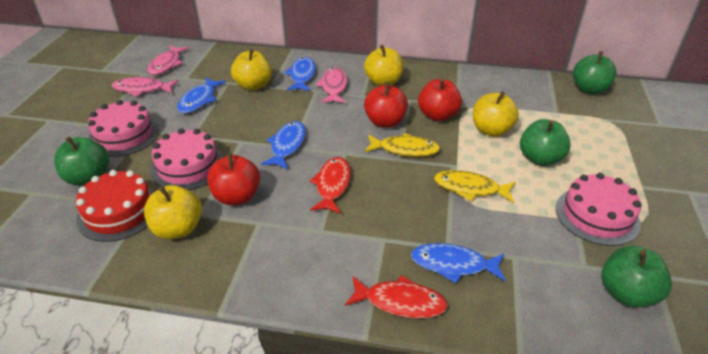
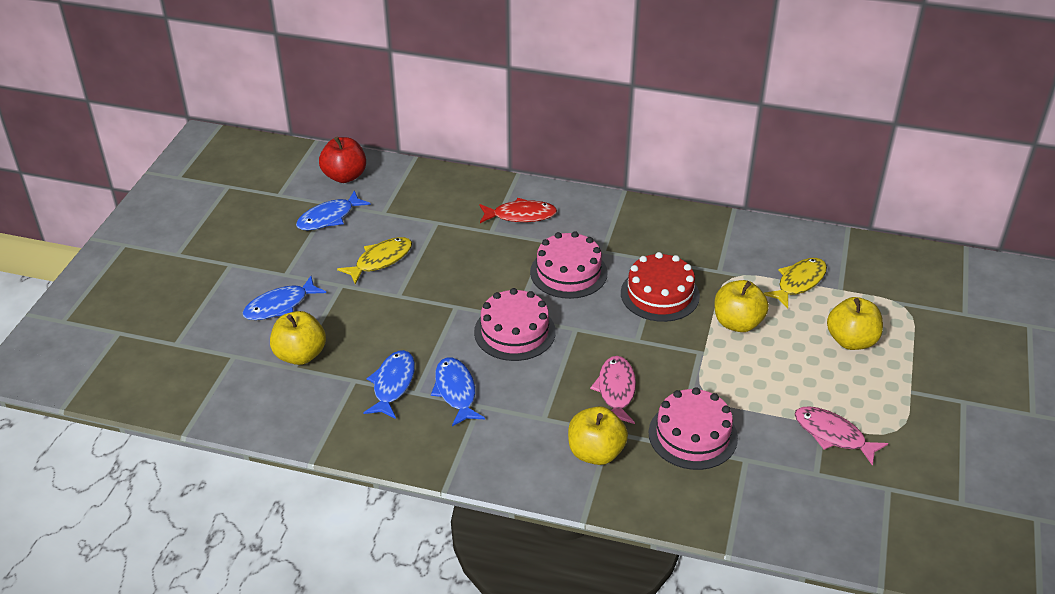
green apple: 4 -> 0
pink fish: 3 -> 2
red apple: 3 -> 1
red fish: 2 -> 1

